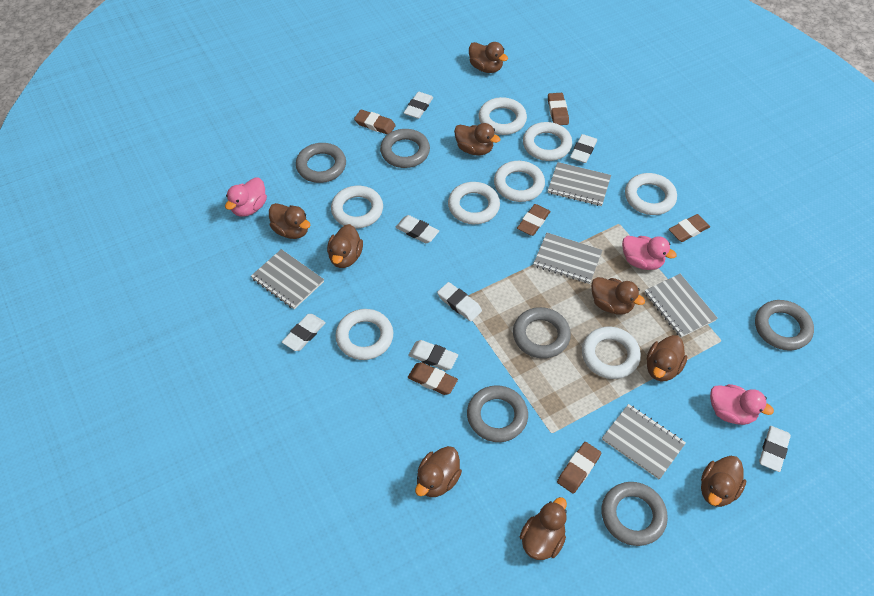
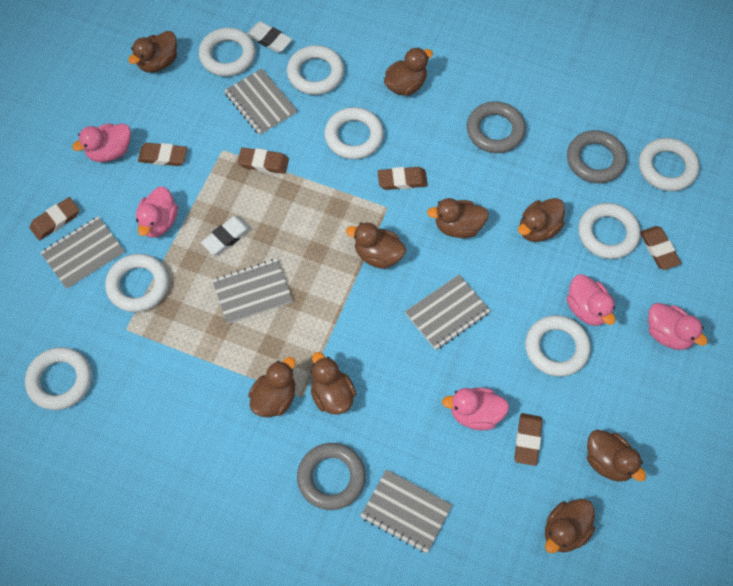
grey ring: 6 -> 3
pink duck: 3 -> 5
white eraser: 7 -> 2

